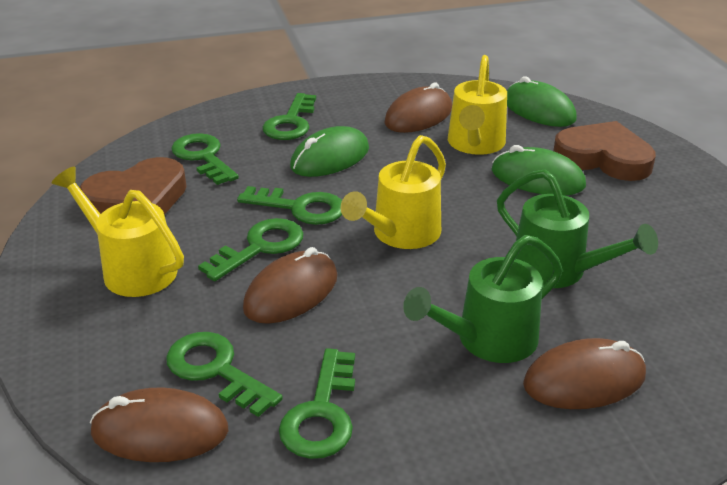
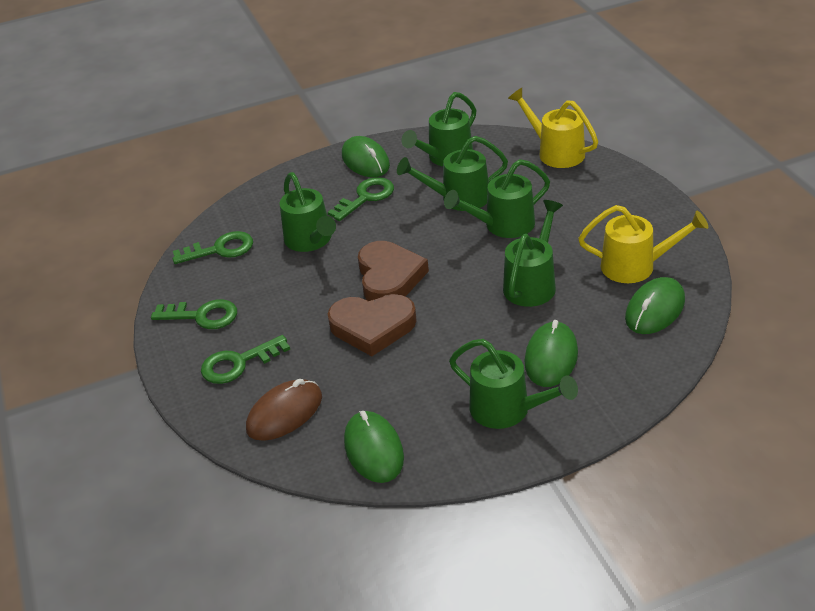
brown mouse: 4 -> 1
green key: 6 -> 4
green mouse: 3 -> 4
green watering can: 2 -> 6
yellow watering can: 3 -> 2

